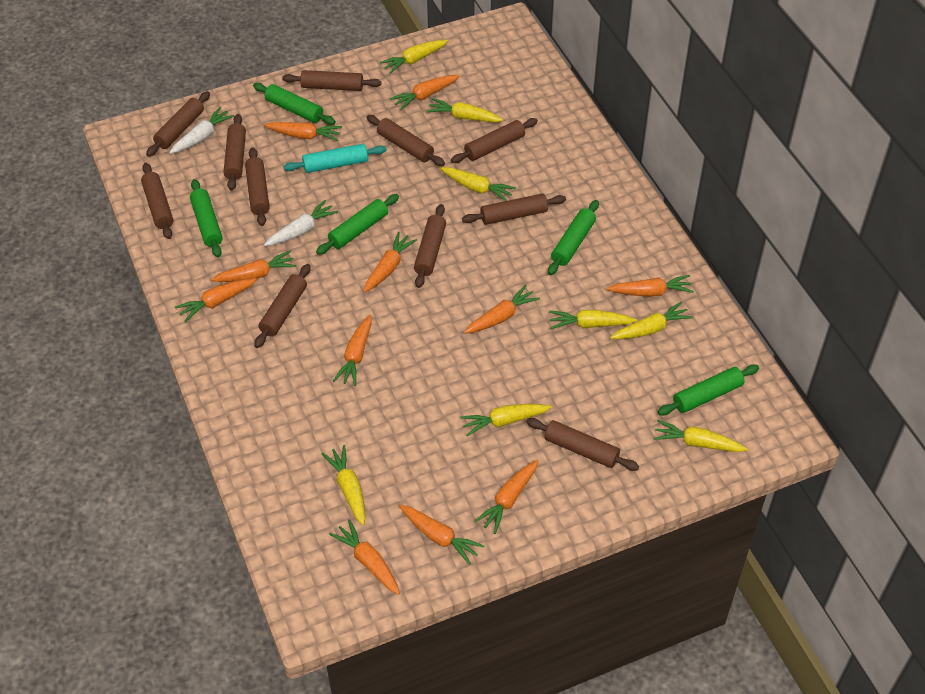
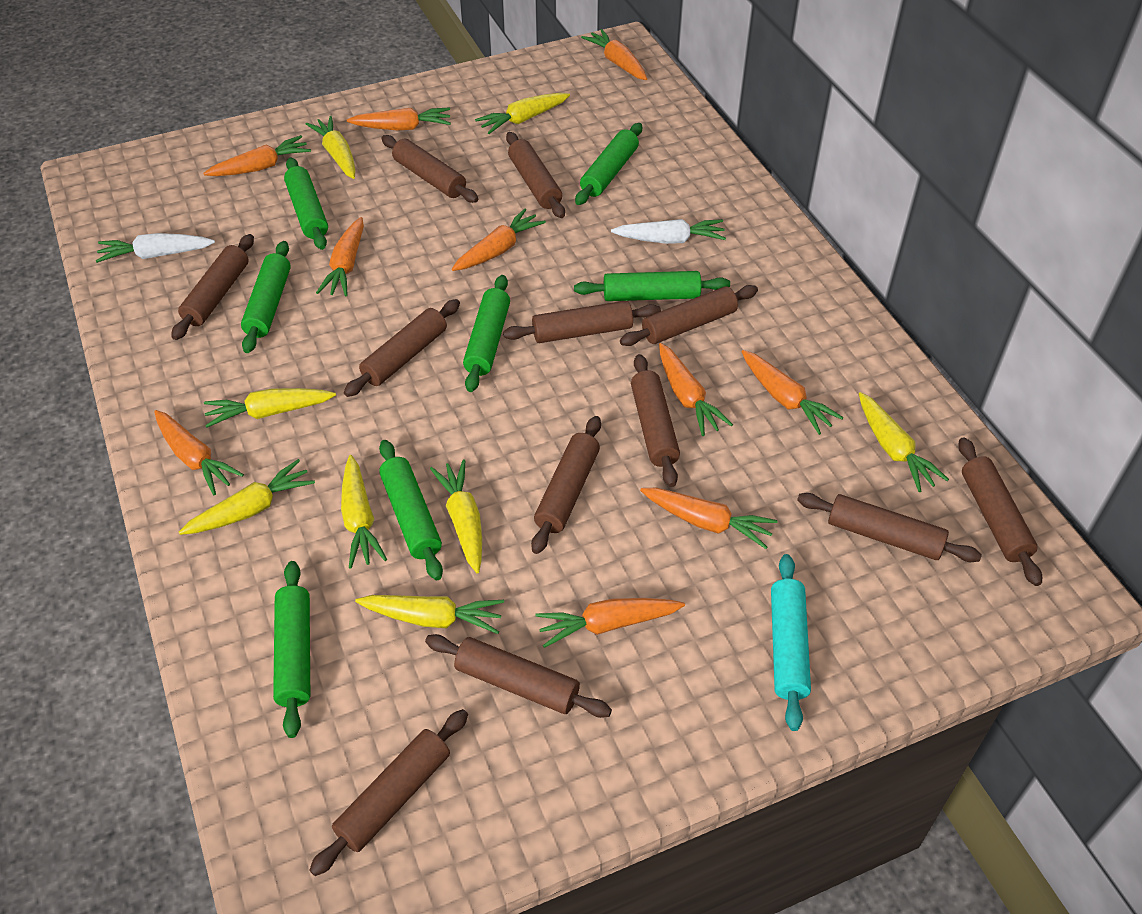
brown rolling pin: 11 -> 12
green rolling pin: 5 -> 7
orange carrot: 11 -> 10

